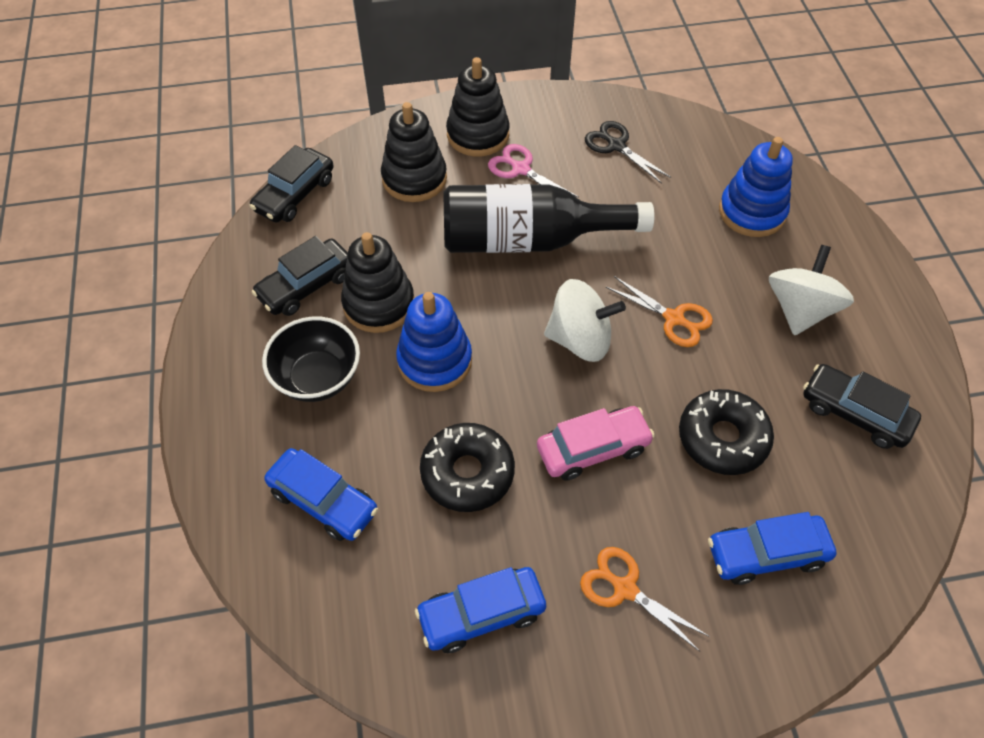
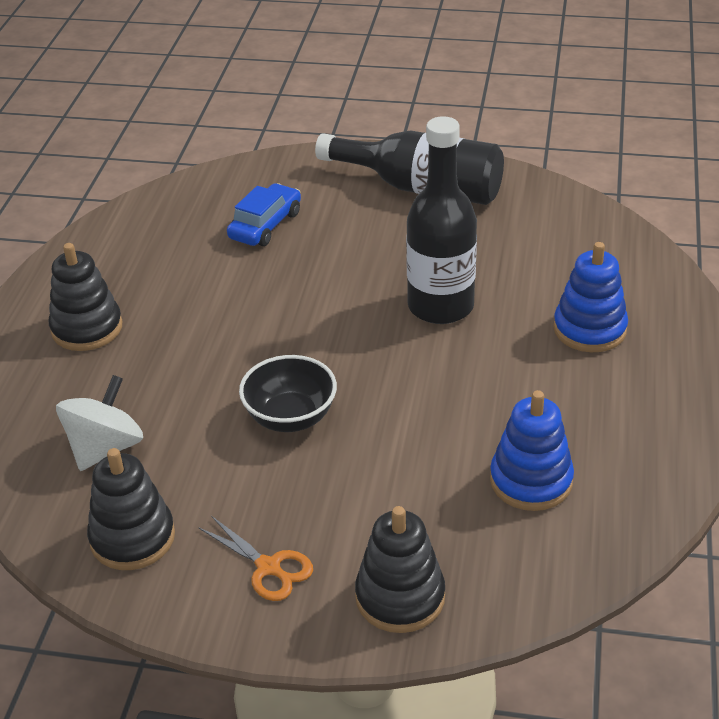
black bottle: 1 -> 2
black car: 3 -> 0
black donut: 2 -> 0
black scissors: 1 -> 0
blue car: 3 -> 1
orange scissors: 2 -> 1
pink car: 1 -> 0
pink scissors: 1 -> 0
white spinning top: 2 -> 1

